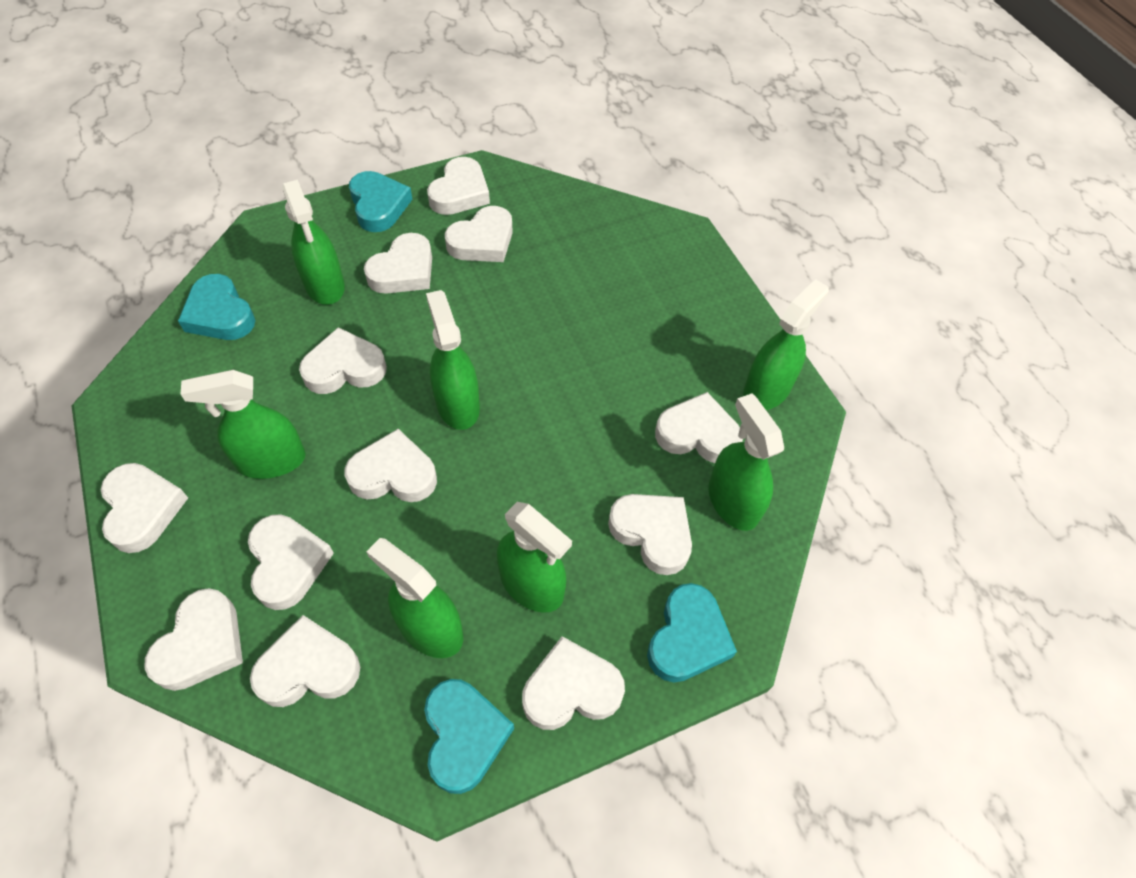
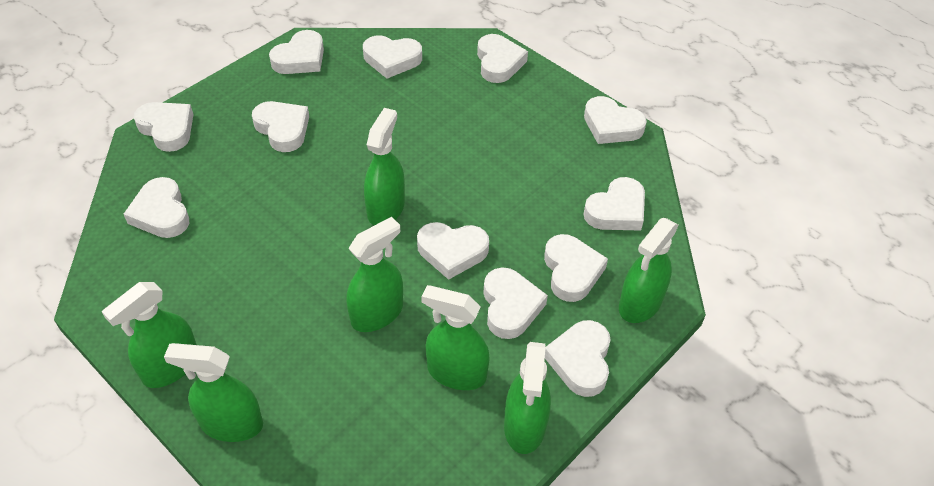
turquoise heart: 4 -> 0

